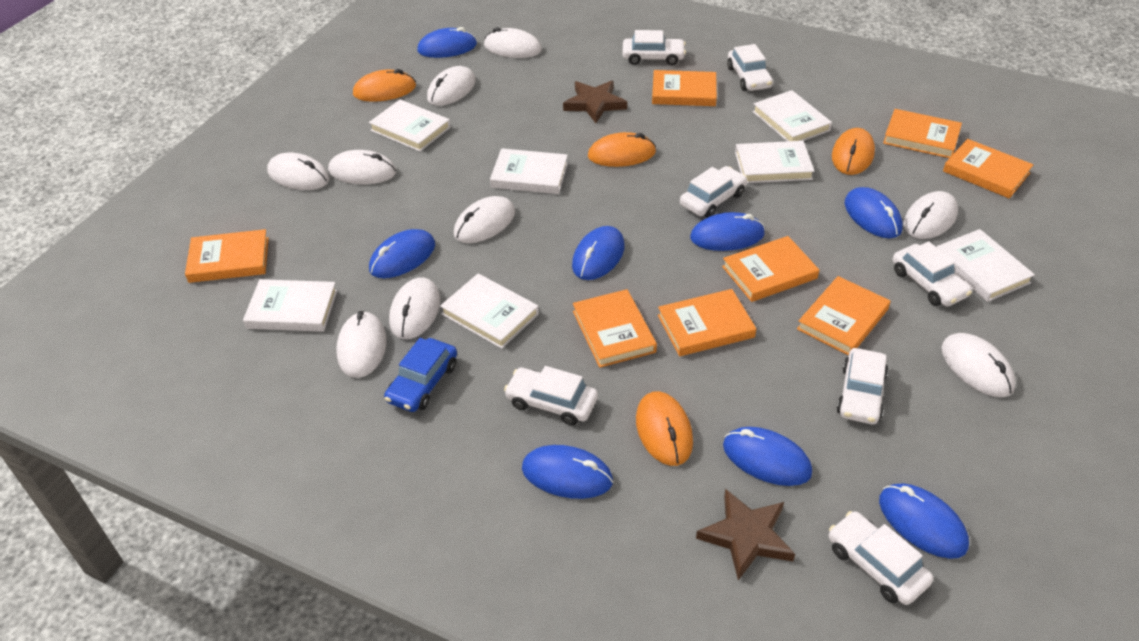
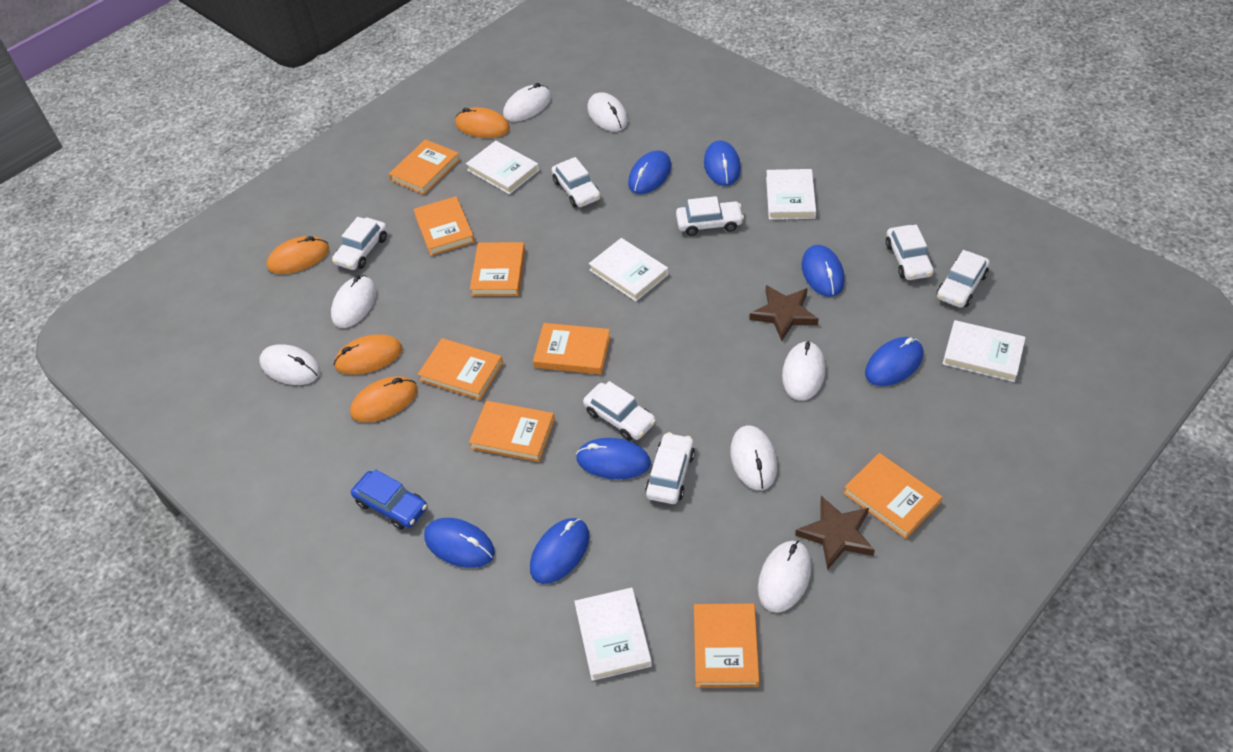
blue mouse: 8 -> 7
white book: 7 -> 5
white mouse: 9 -> 7

